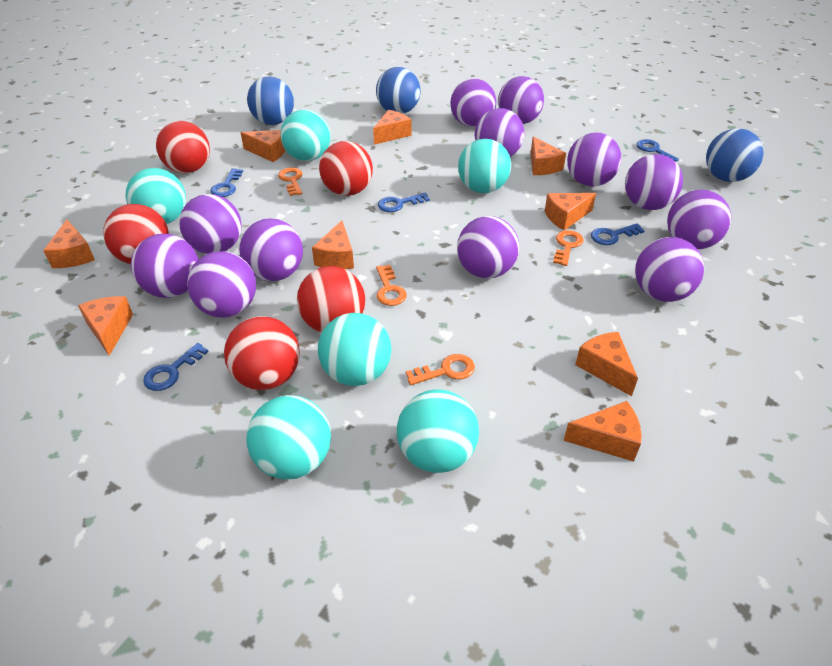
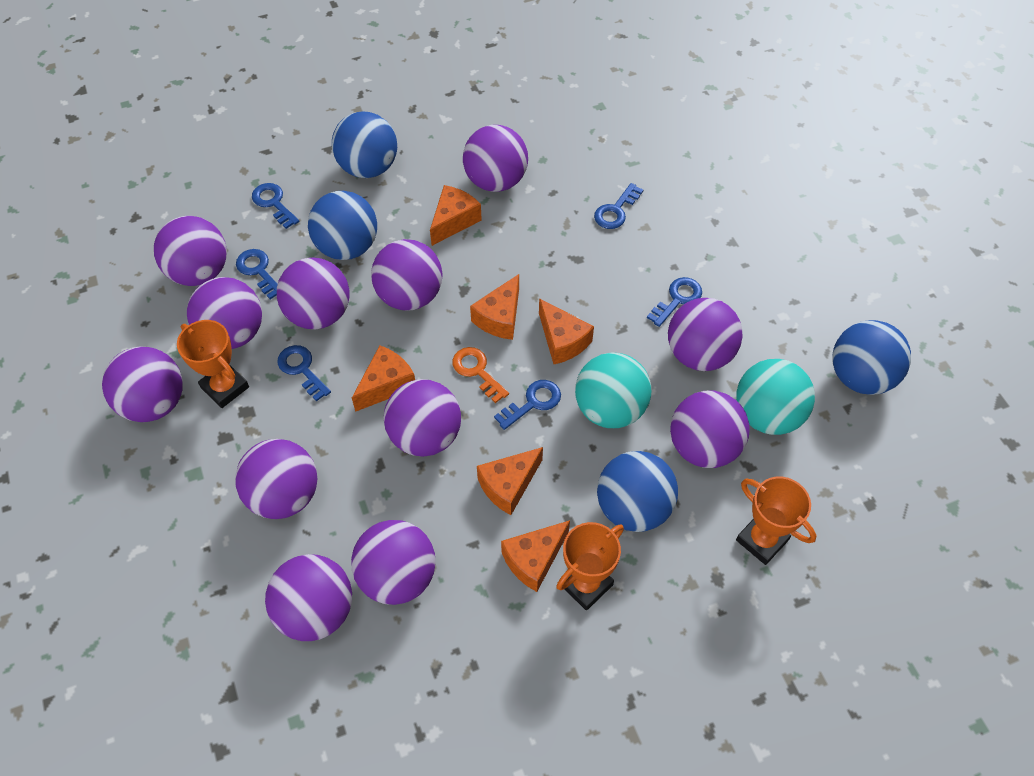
blue ball: 3 -> 4
blue key: 5 -> 6
orange cheese: 9 -> 6
orange key: 4 -> 1
orange trophy: 0 -> 3
red ball: 5 -> 0
turquoise ball: 6 -> 2

